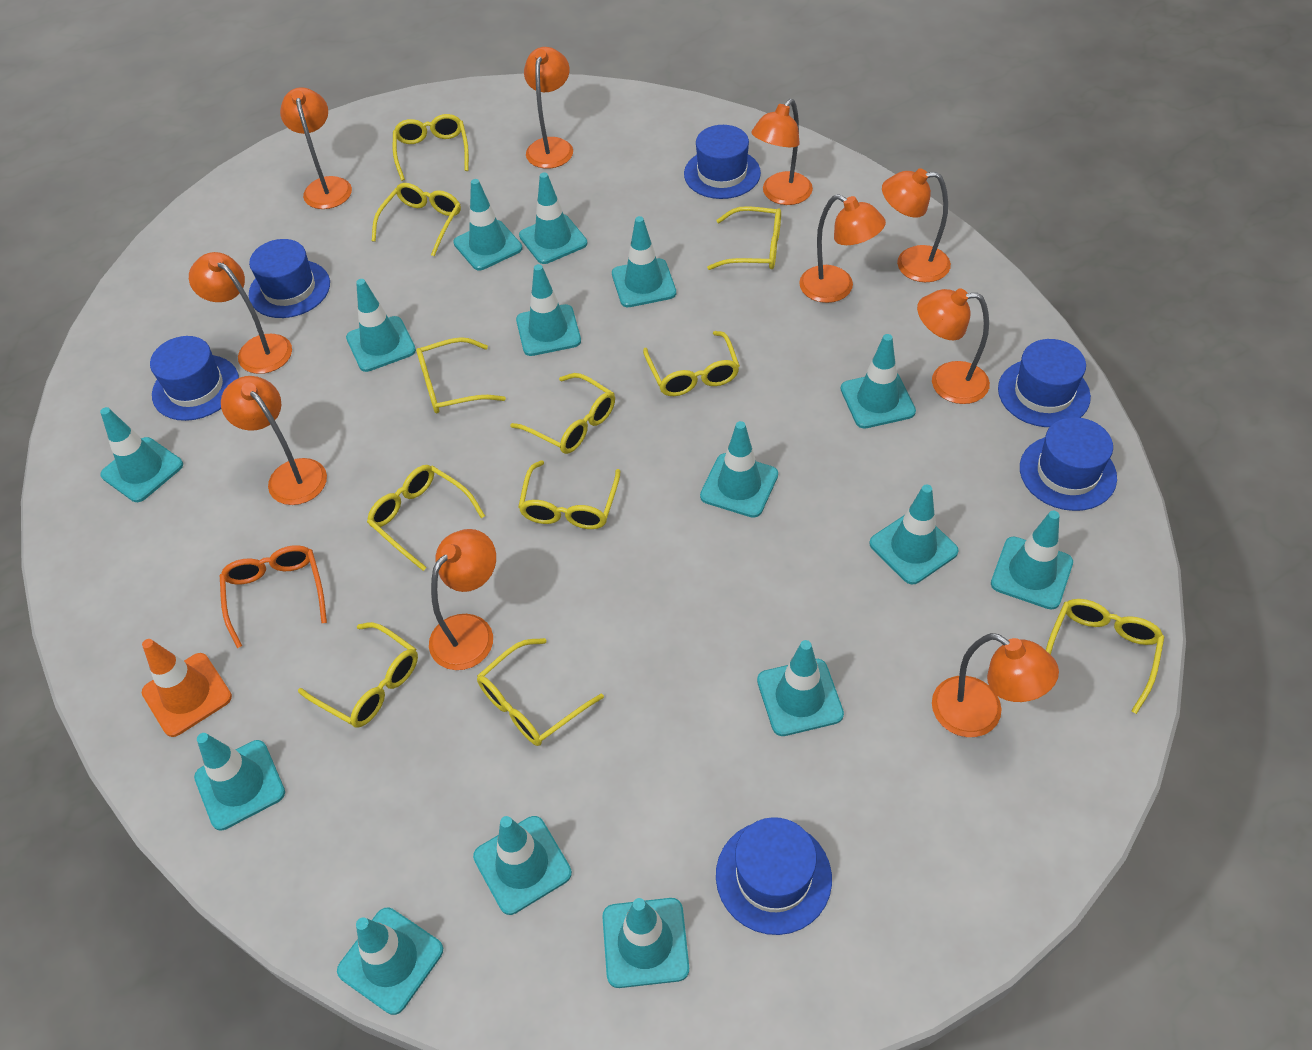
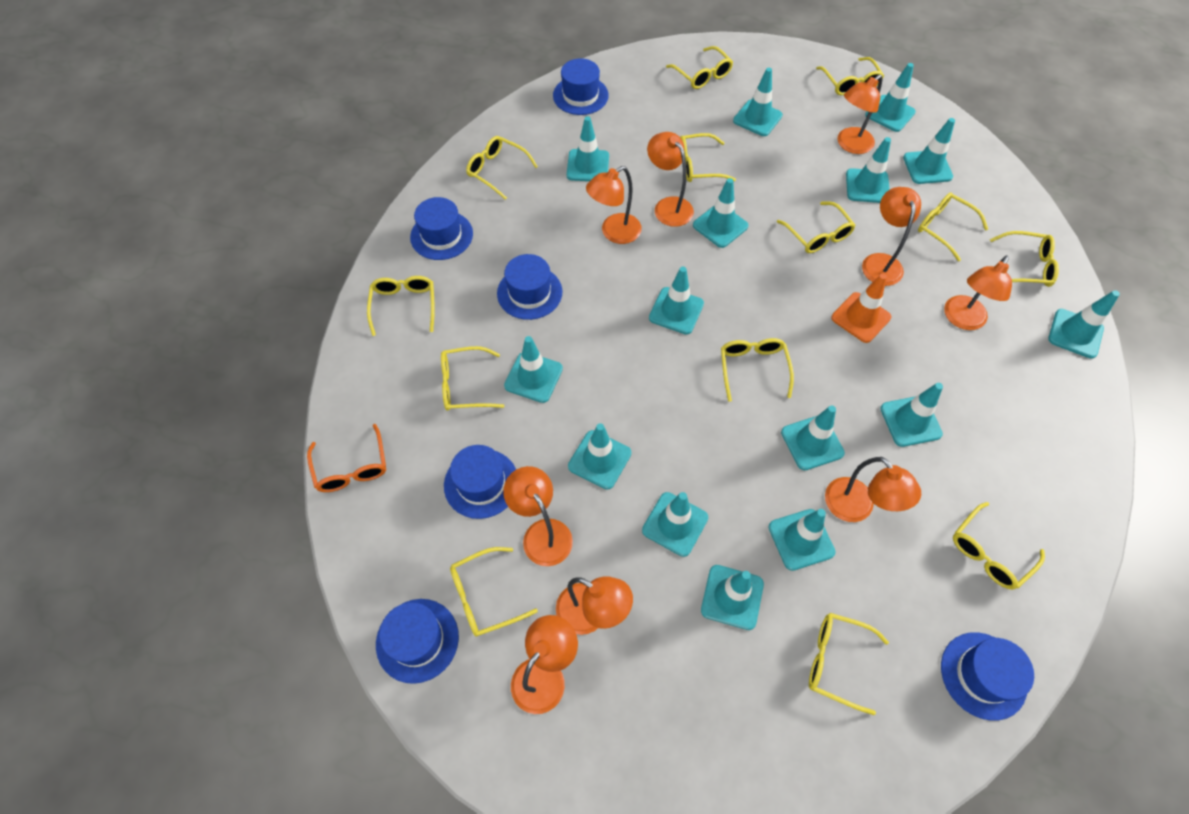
orange lamp: 10 -> 9
yellow glasses: 11 -> 13

